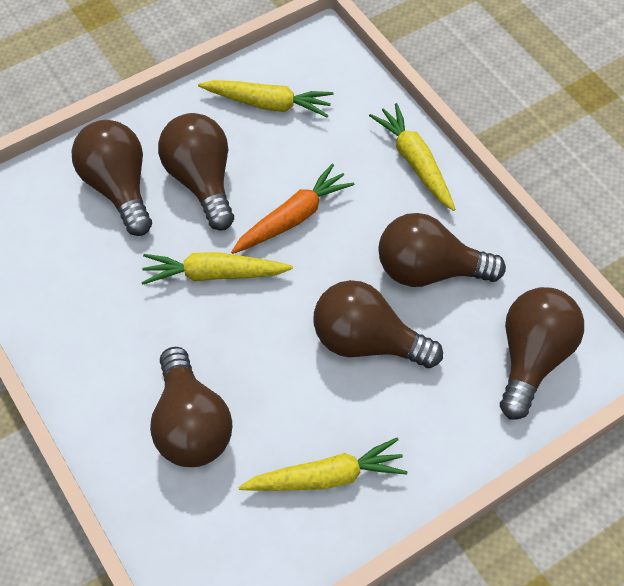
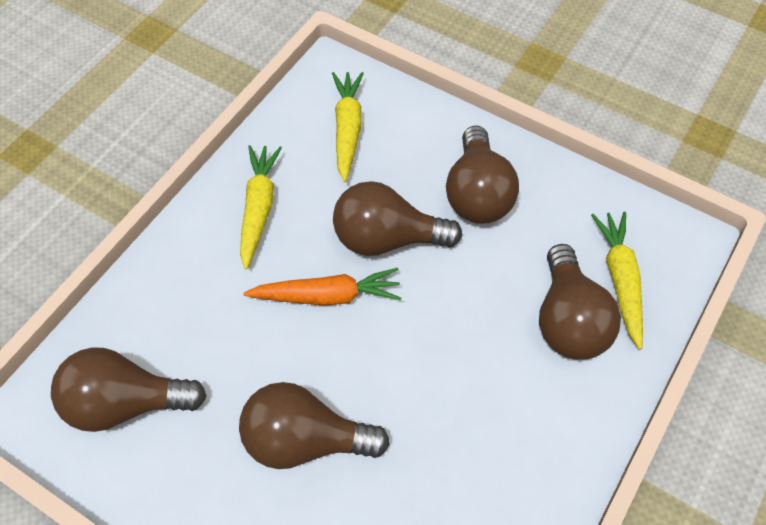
brown light bulb: 6 -> 5
yellow carrot: 4 -> 3

